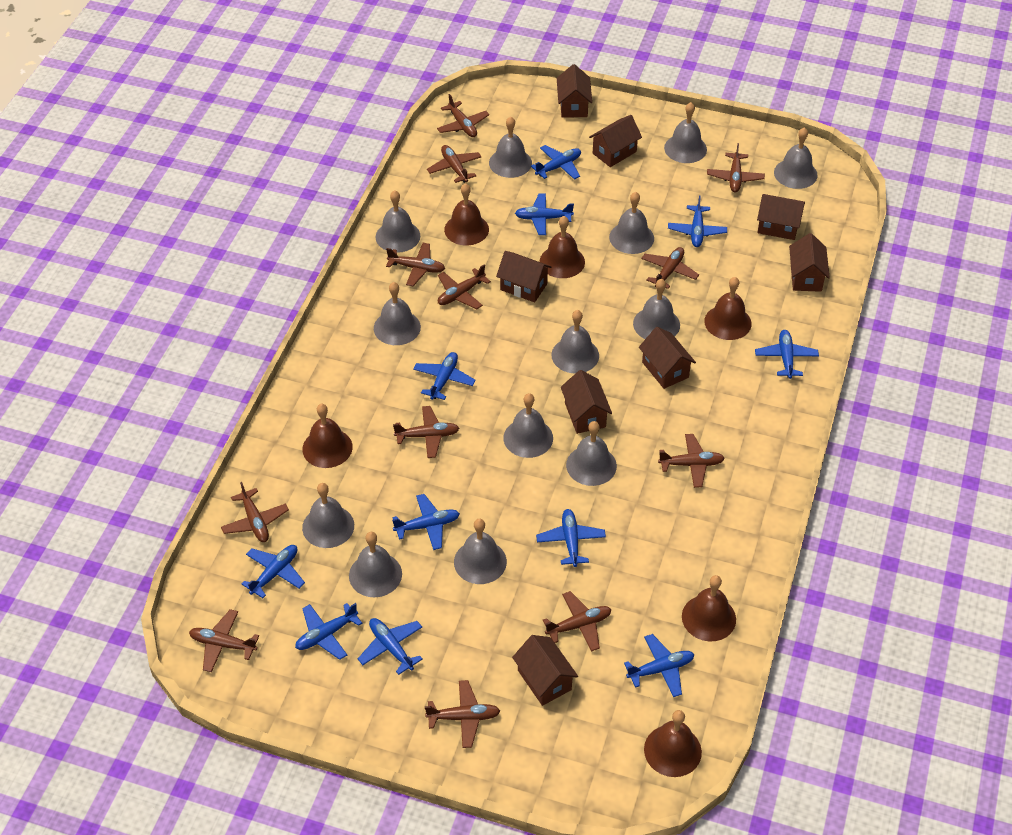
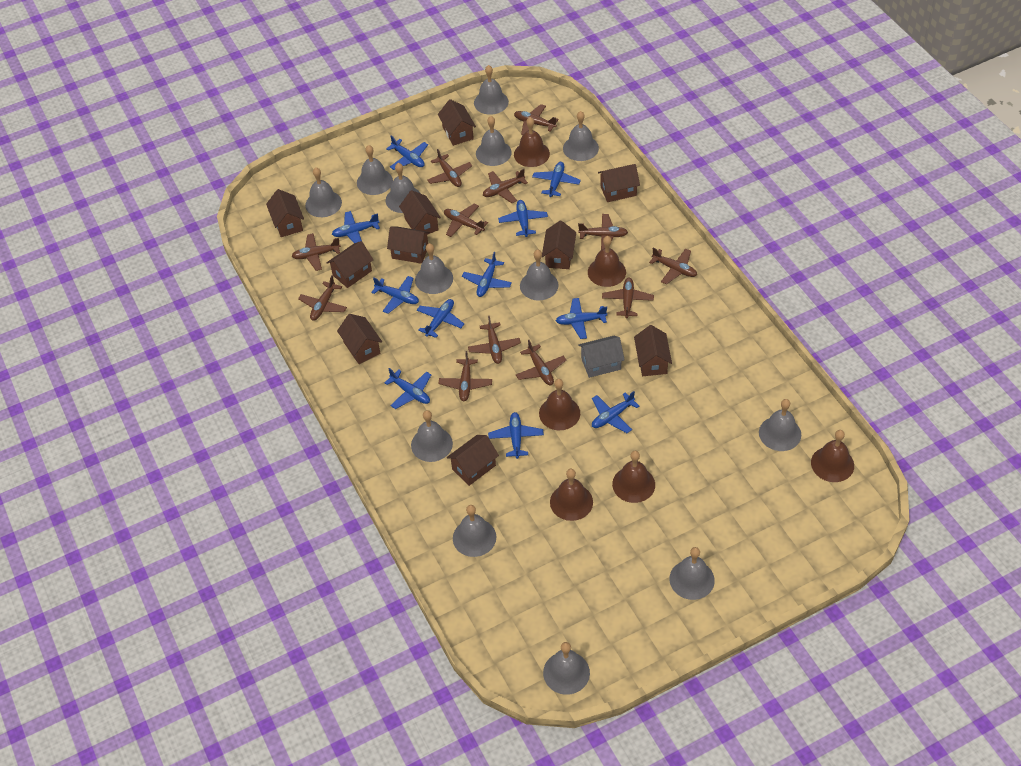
brown house: 8 -> 10
grey house: 0 -> 1

